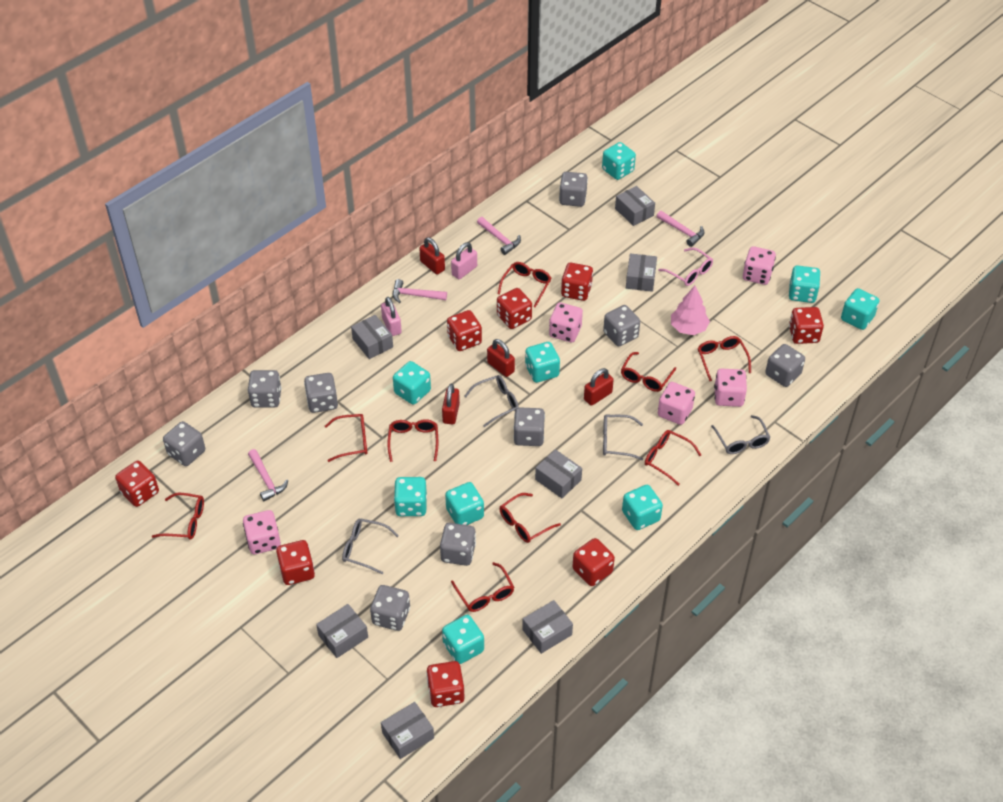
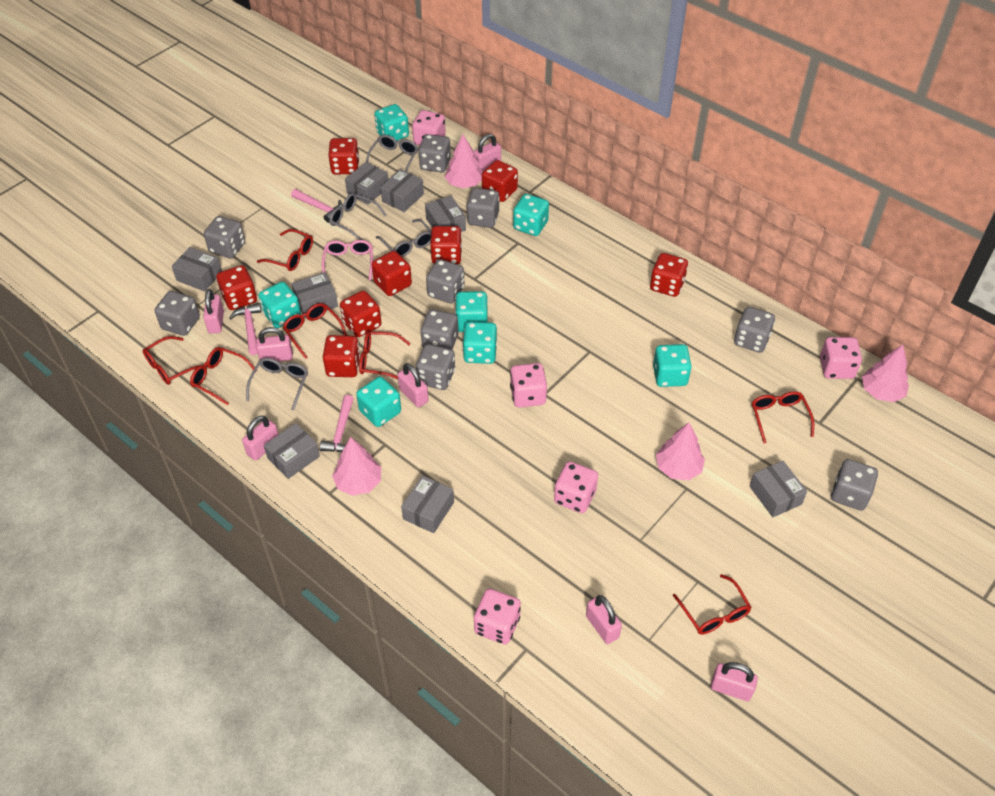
grey box: 7 -> 8
pink hammer: 4 -> 3
pink padlock: 2 -> 7
pink tree: 1 -> 4
red glasses: 9 -> 7
red padlock: 4 -> 0
turquoise dice: 9 -> 7

